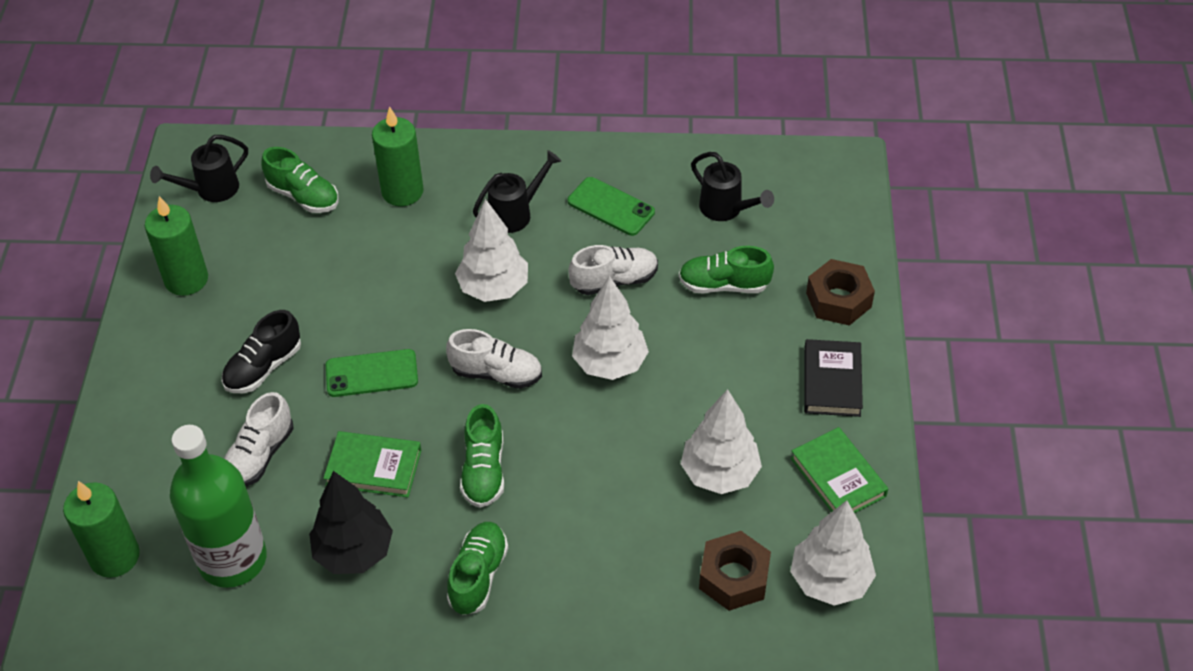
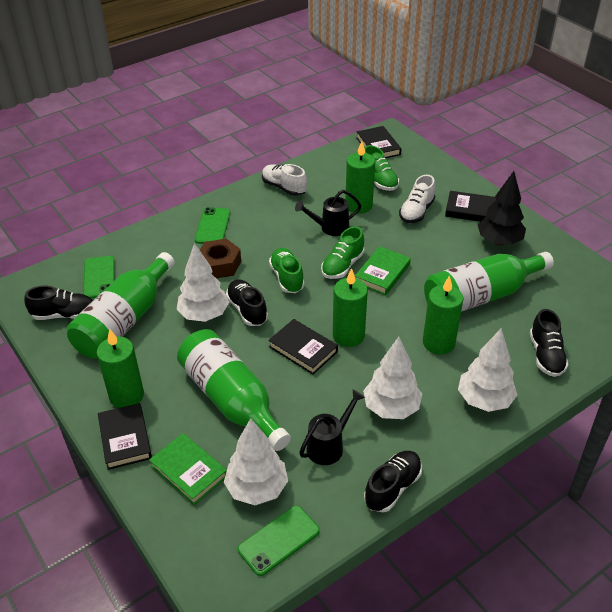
black book: 1 -> 4
black shoe: 1 -> 4
black watering can: 3 -> 2
brown nut: 2 -> 1
green bottle: 1 -> 3
green candle: 3 -> 4
green phone: 2 -> 3
green shoe: 4 -> 3
white shoe: 3 -> 2

